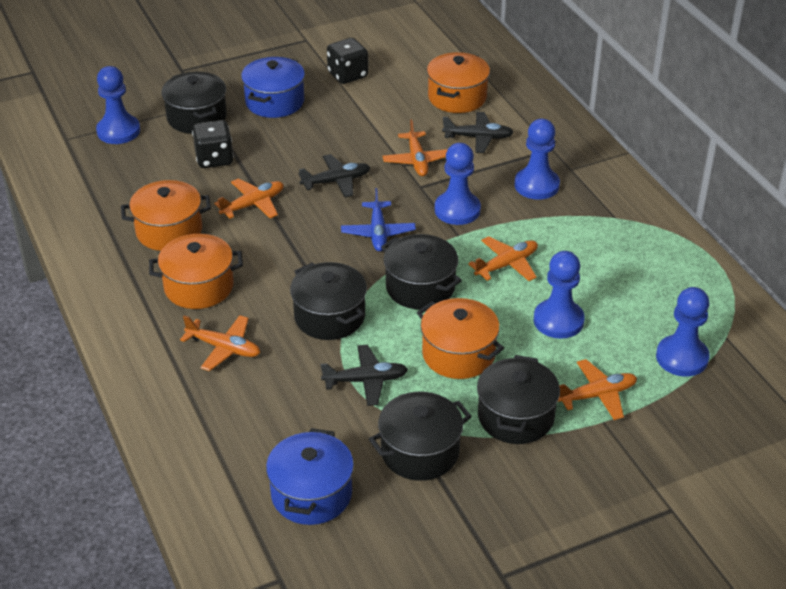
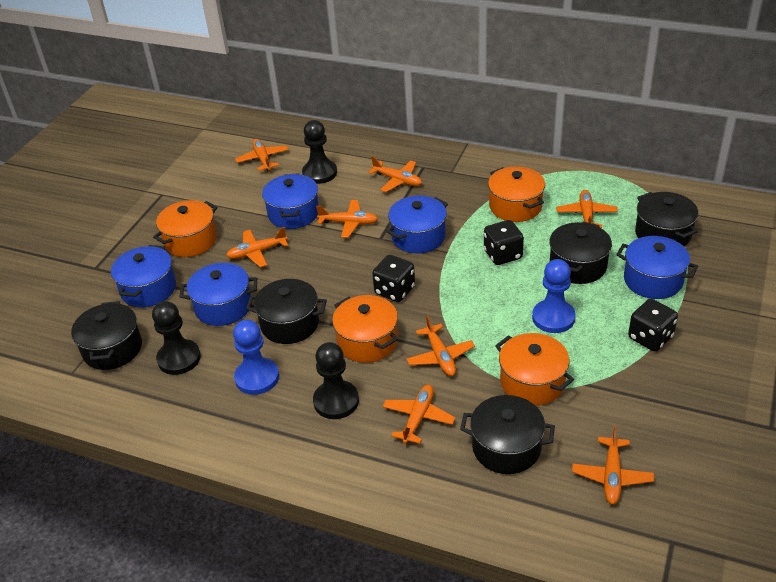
black dice: 2 -> 3
black pawn: 0 -> 3
black plane: 3 -> 0
blue pawn: 5 -> 2
blue plane: 1 -> 0
blue pot: 2 -> 5
orange plane: 5 -> 8

